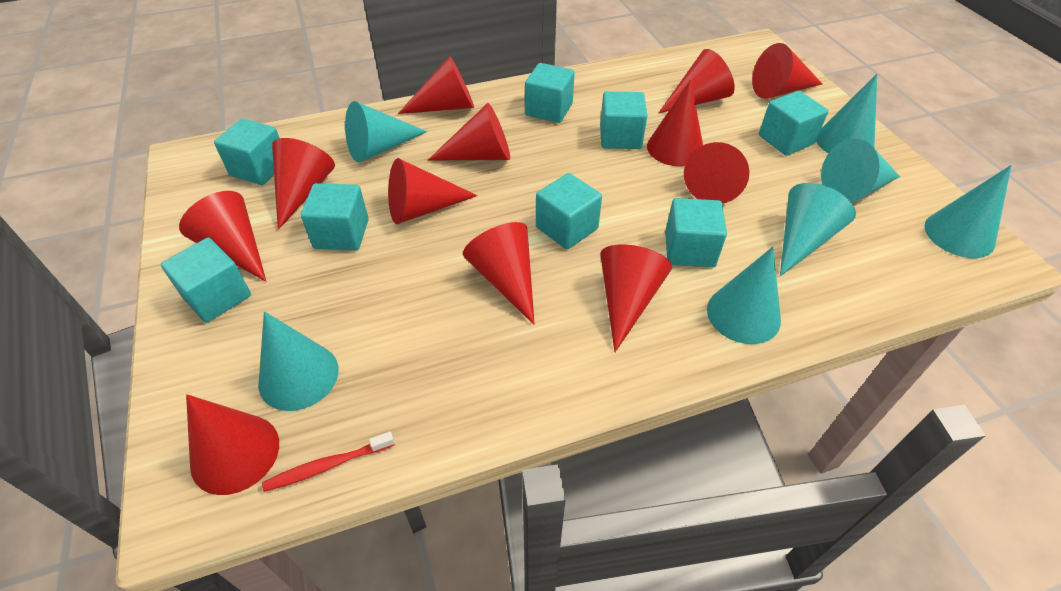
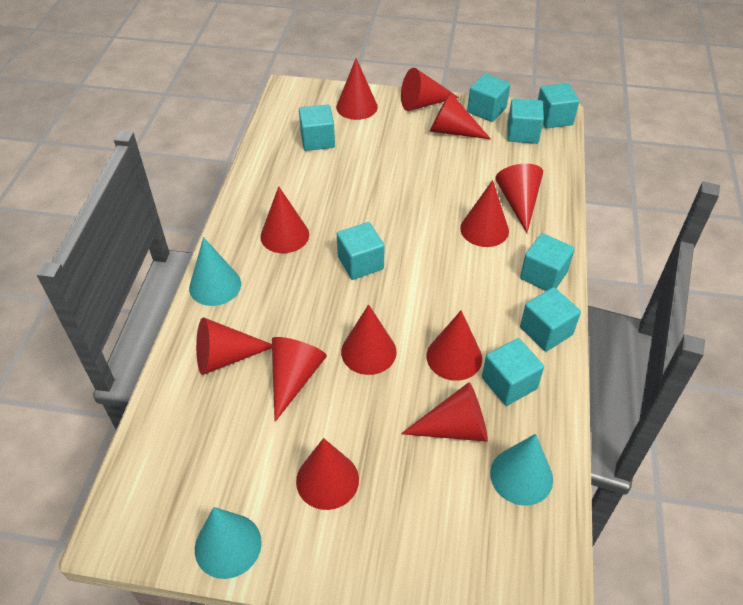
red toothbrush: 1 -> 0
turquoise cone: 7 -> 3

